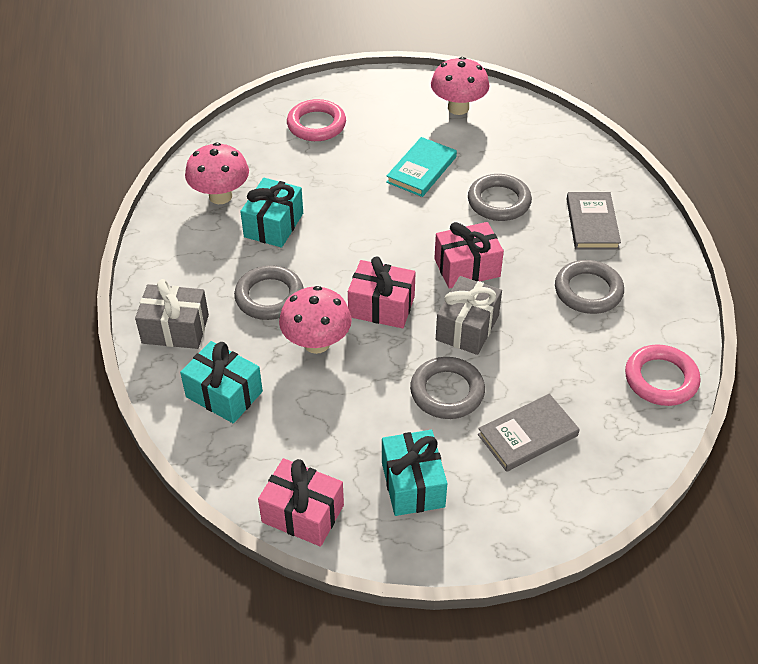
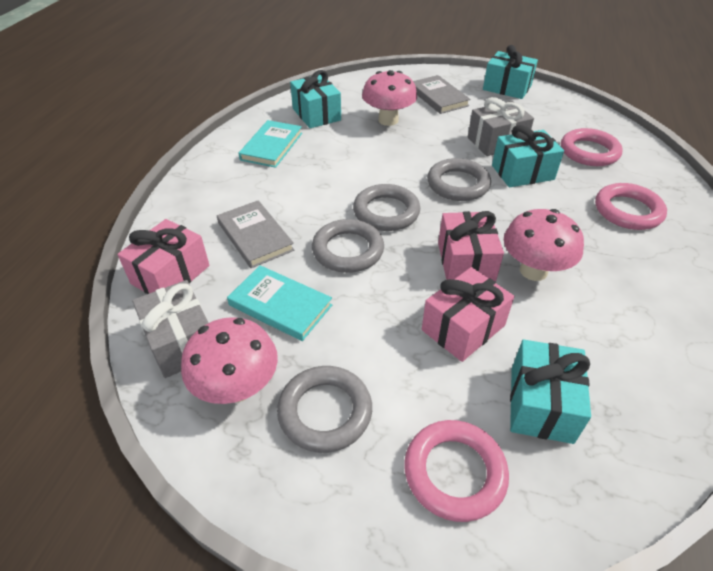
pink ring: 2 -> 3
turquoise book: 1 -> 2
turquoise gift: 3 -> 4

